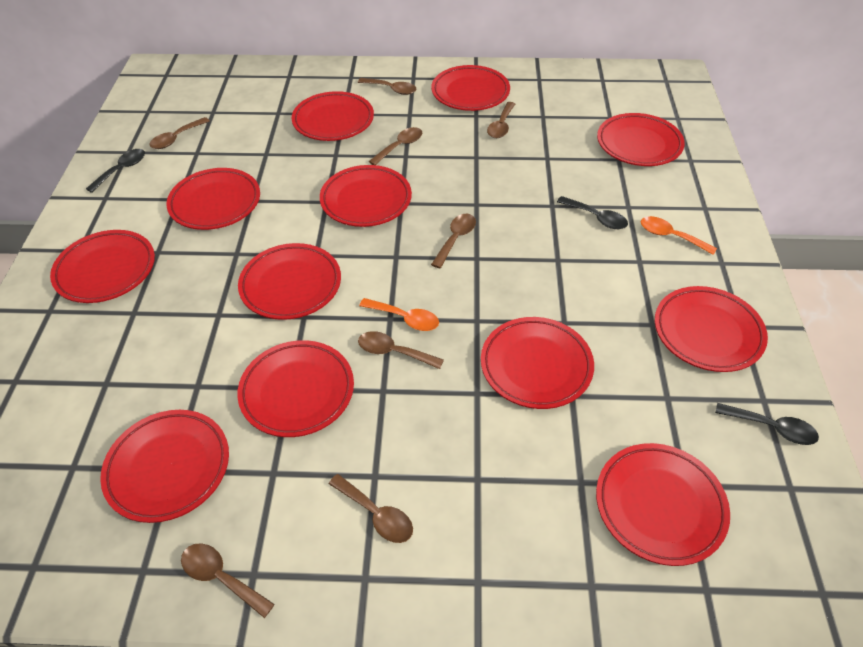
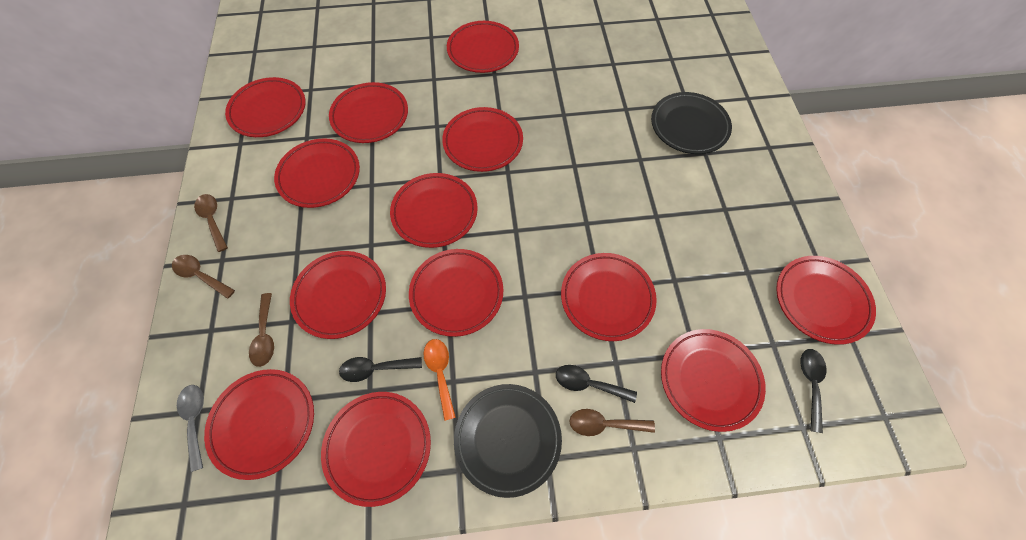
black plate: 0 -> 2
brown spoon: 8 -> 4
grey spoon: 0 -> 1
orange spoon: 2 -> 1
red plate: 12 -> 13

